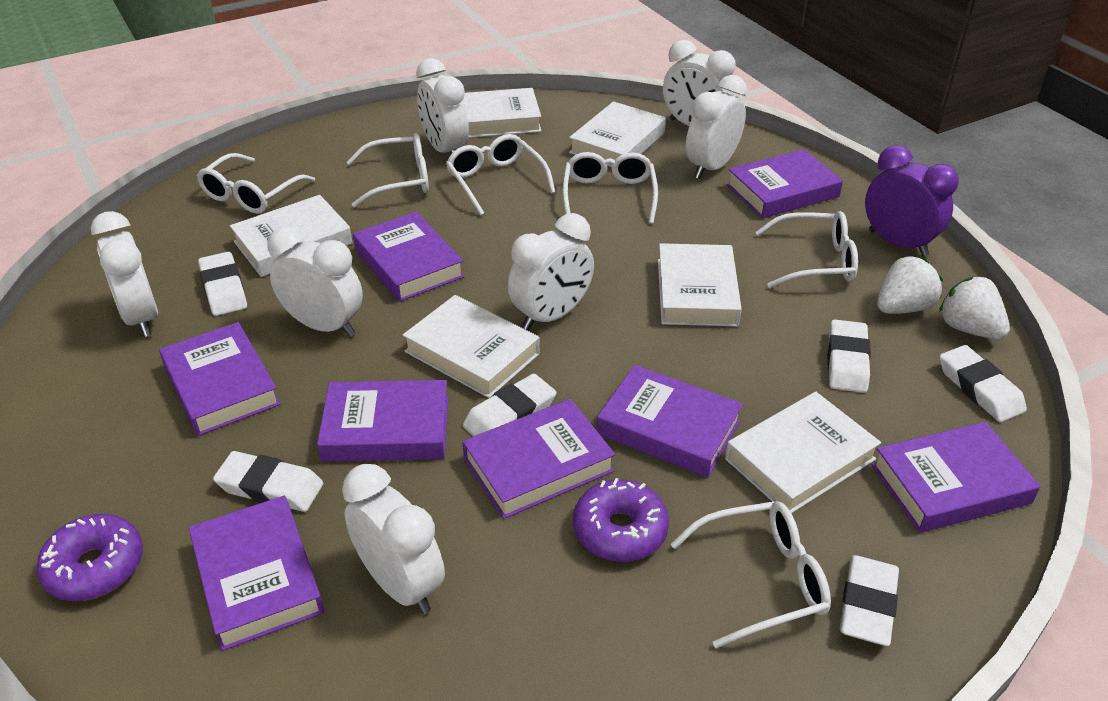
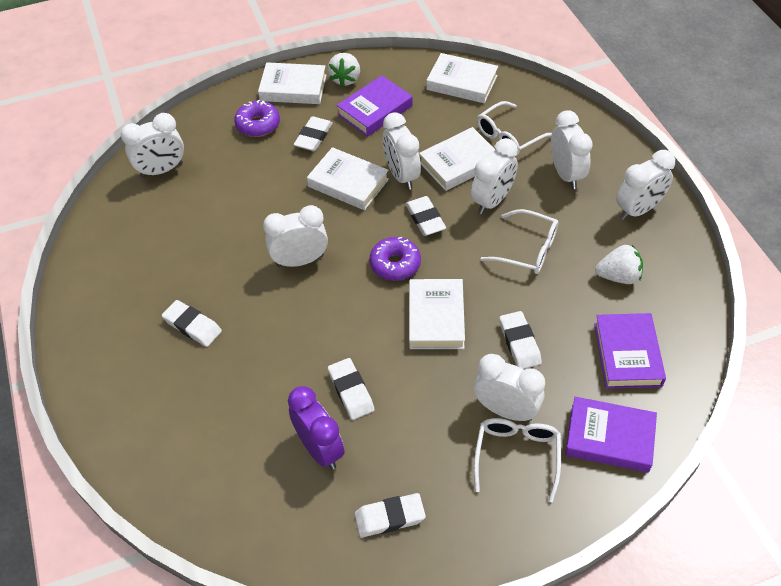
purple book: 8 -> 3
white book: 6 -> 5
white glasses: 6 -> 3

